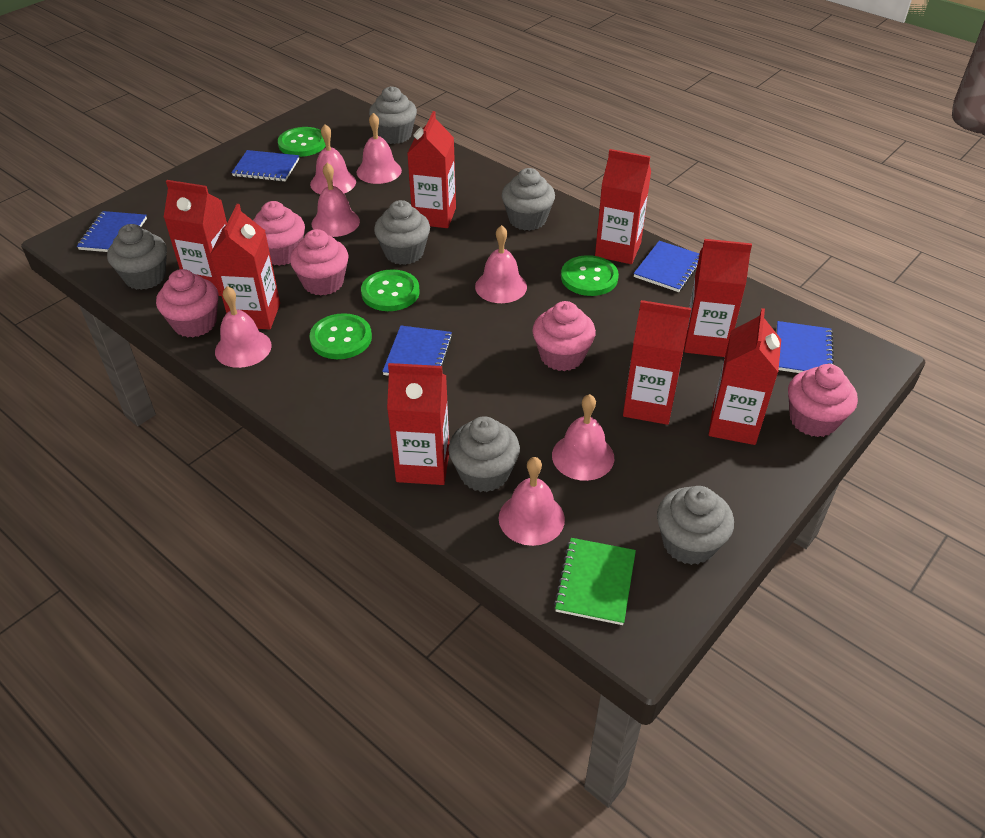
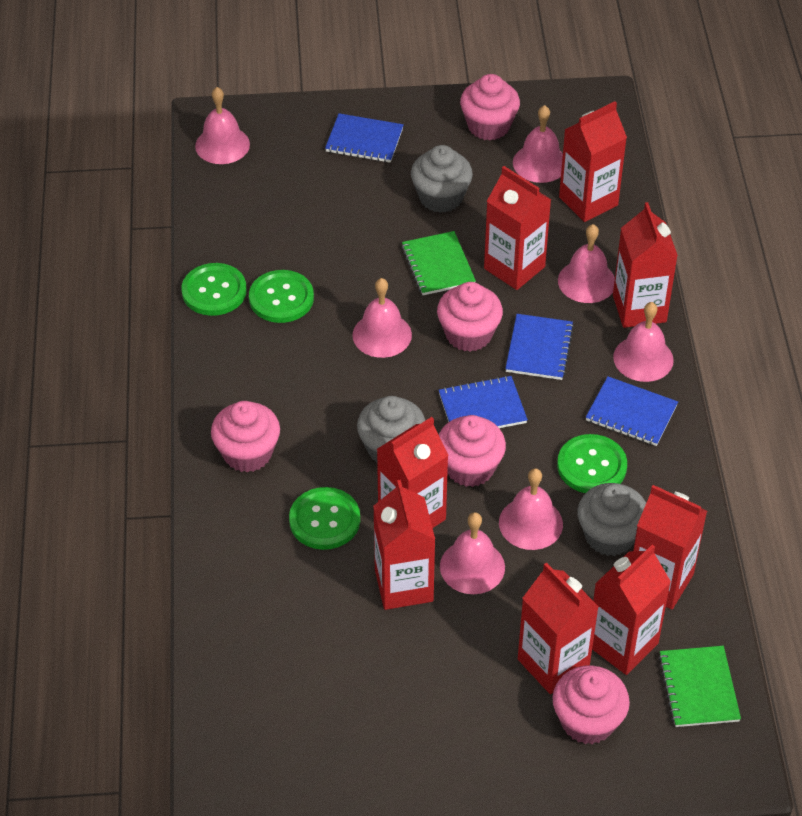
blue notebook: 5 -> 4
green notebook: 1 -> 2
grey cupcake: 6 -> 3

